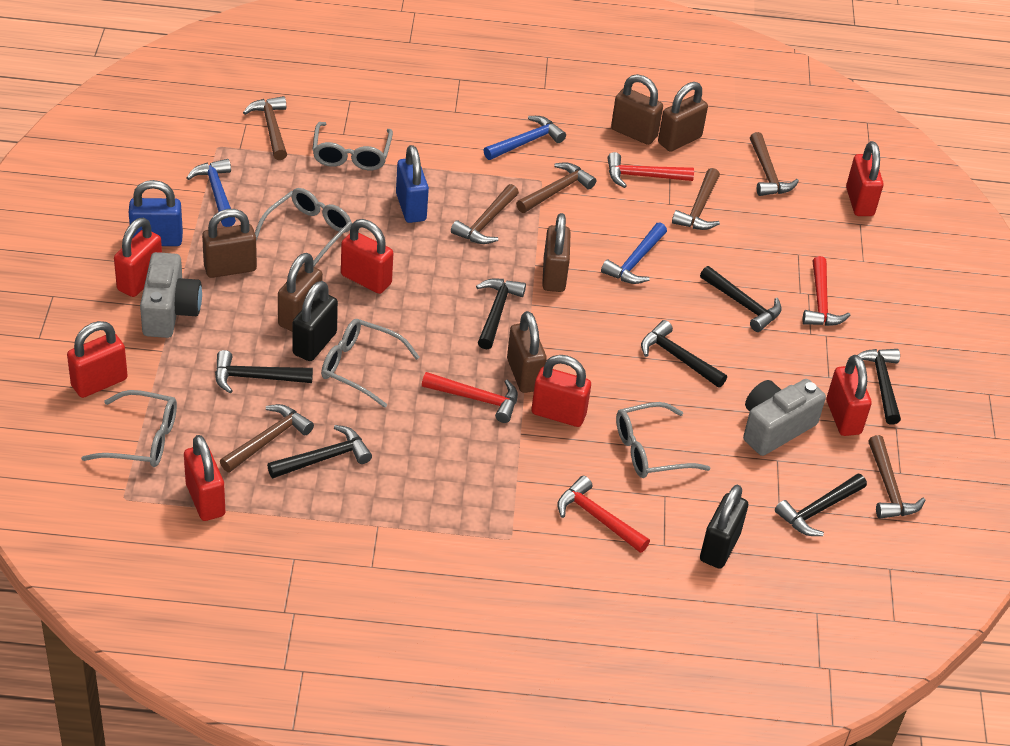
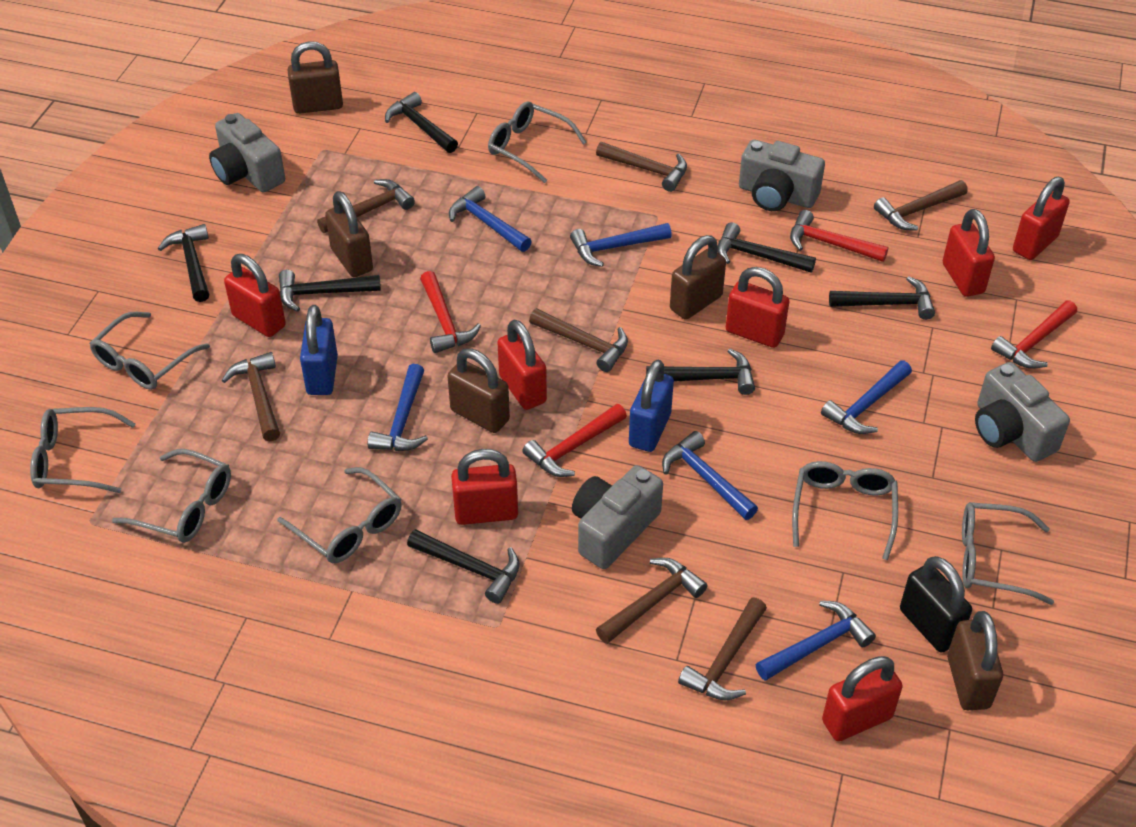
black padlock: 2 -> 1
blue hammer: 3 -> 6
brown padlock: 6 -> 5
grey camera: 2 -> 4
grey glasses: 5 -> 7

